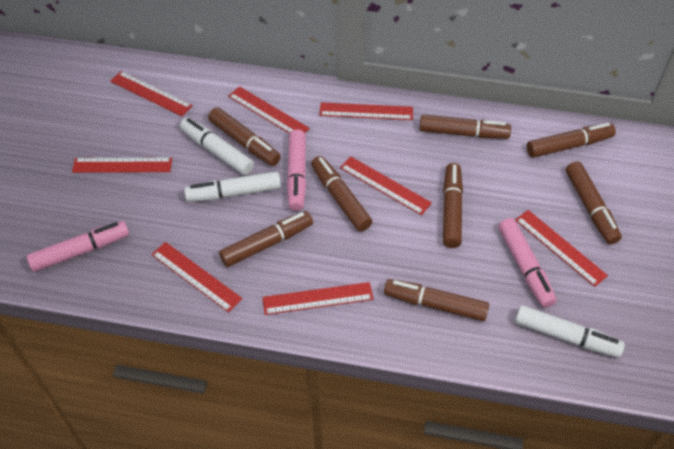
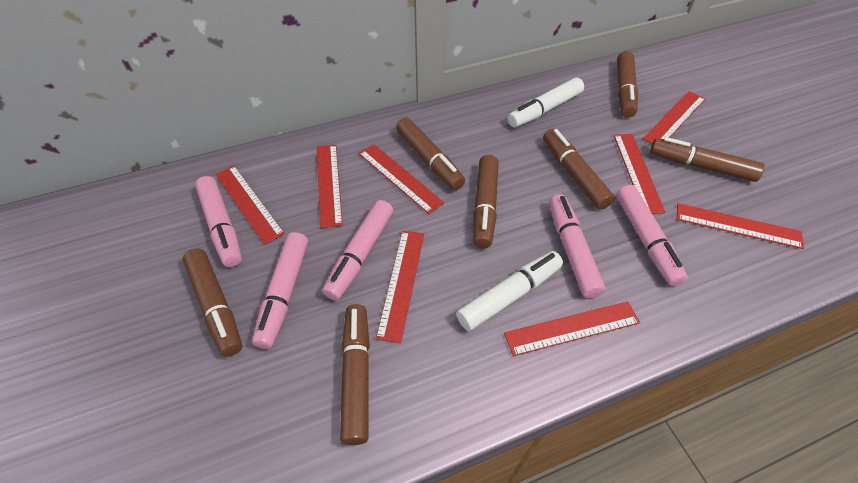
brown marker: 8 -> 7
pink marker: 3 -> 5
white marker: 3 -> 2

